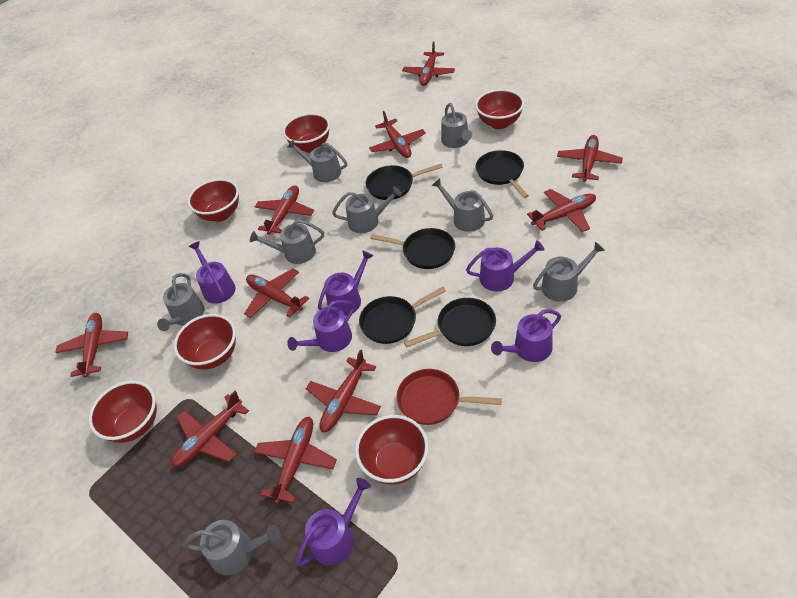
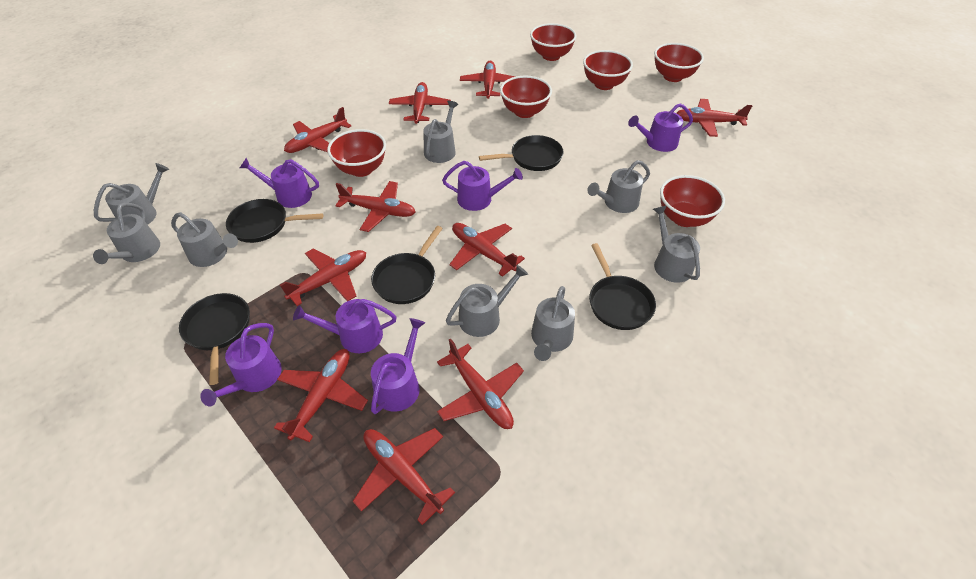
red pan: 1 -> 0

